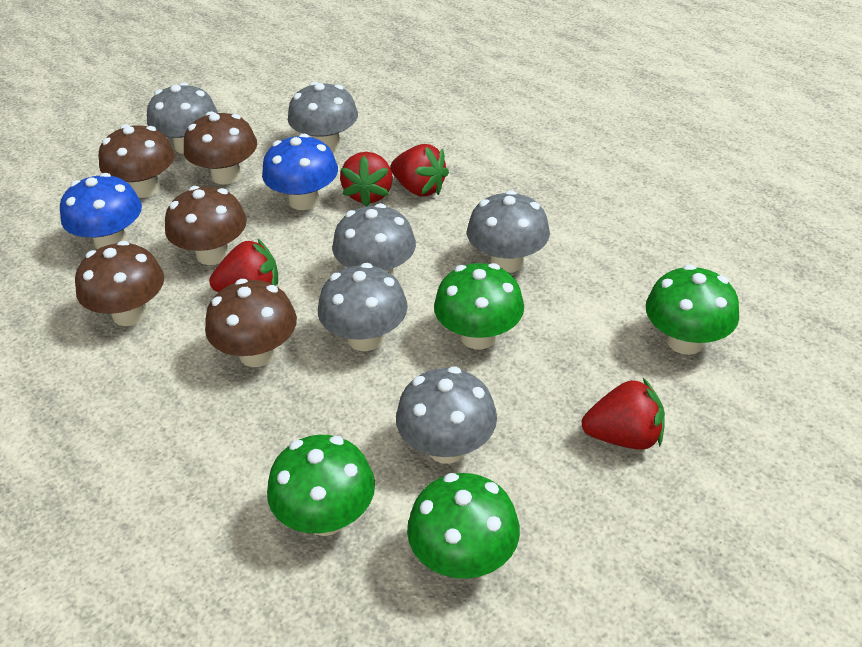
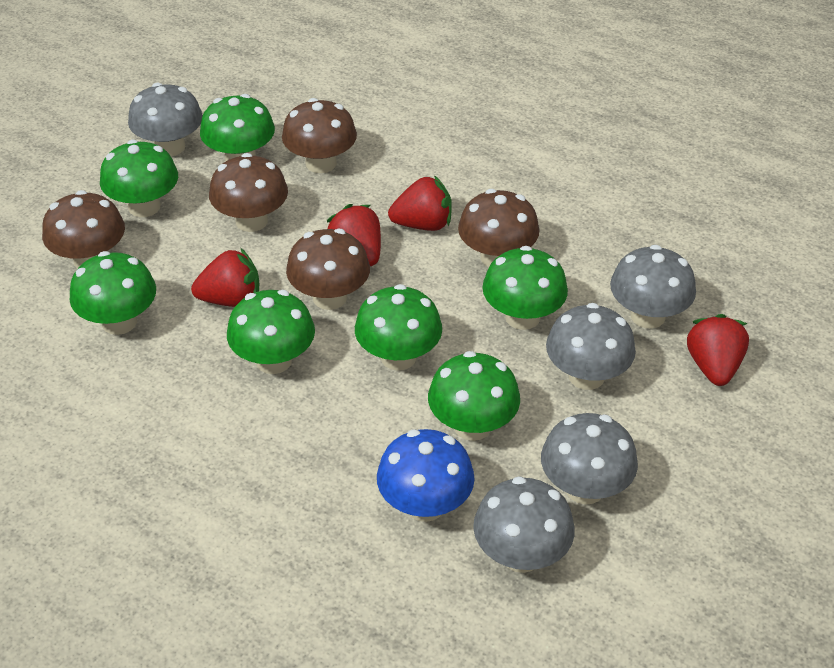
blue mushroom: 2 -> 1
green mushroom: 4 -> 7
grey mushroom: 6 -> 5

